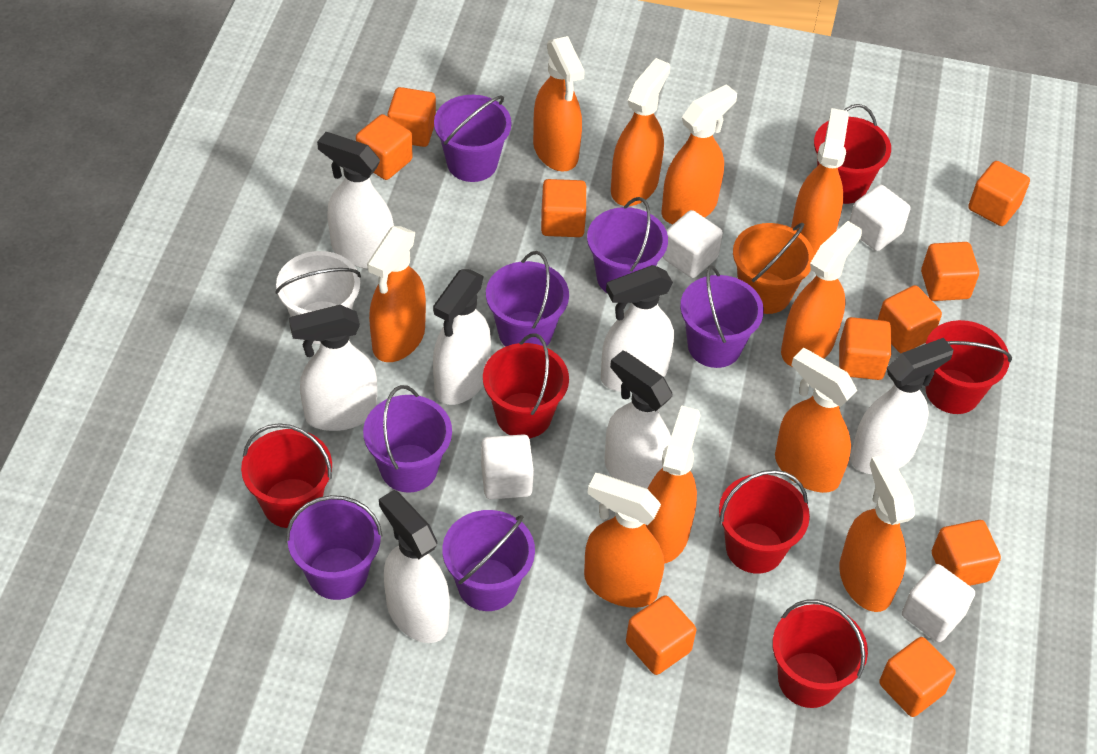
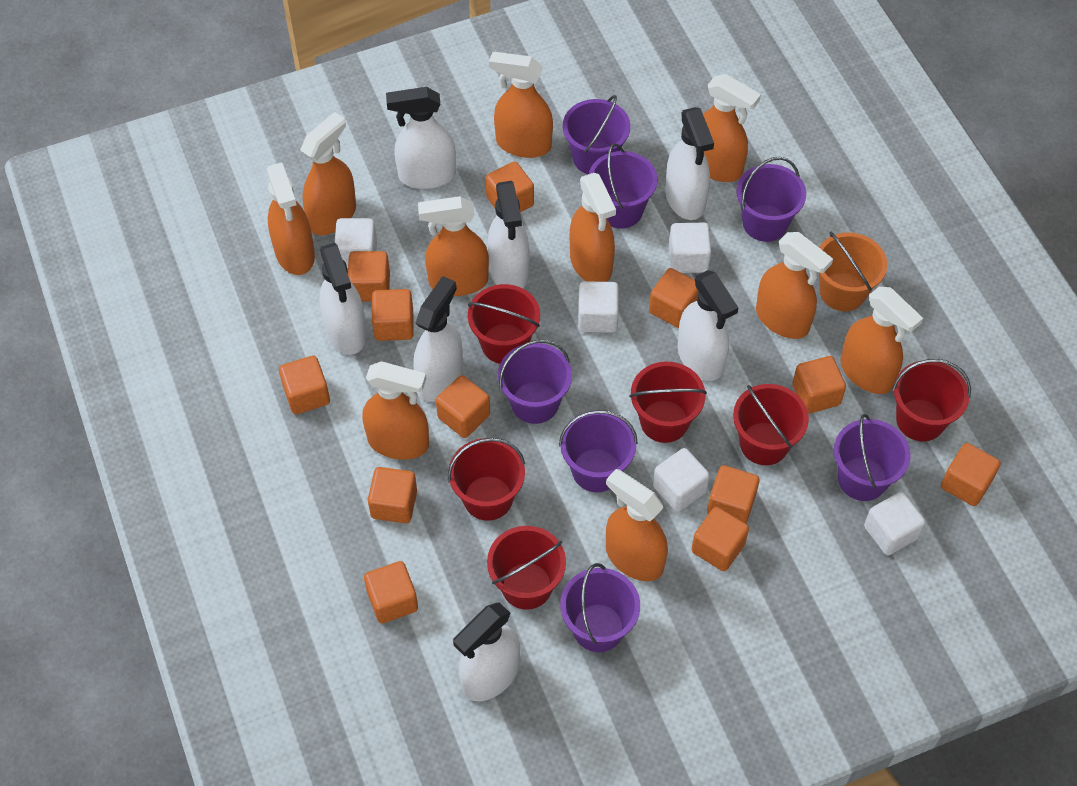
orange cube: 10 -> 12
white bucket: 1 -> 0
white cube: 4 -> 5

